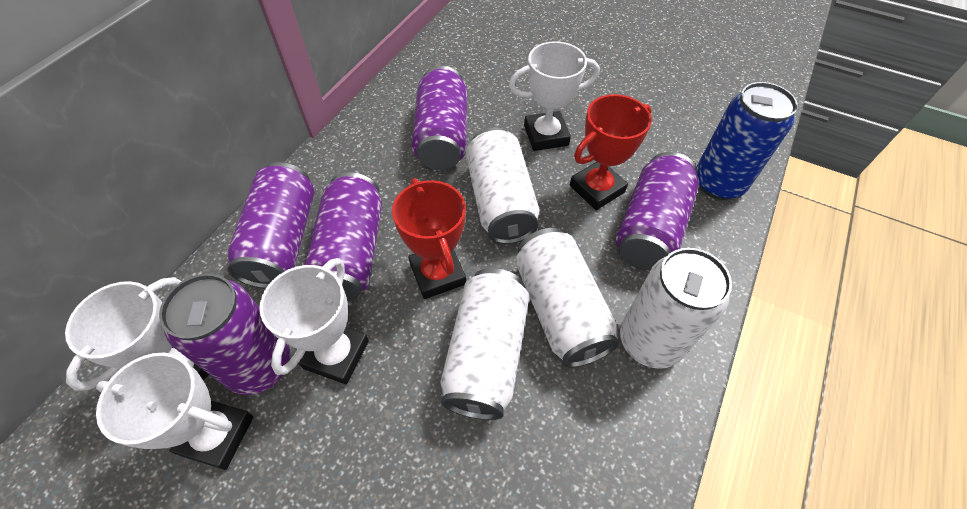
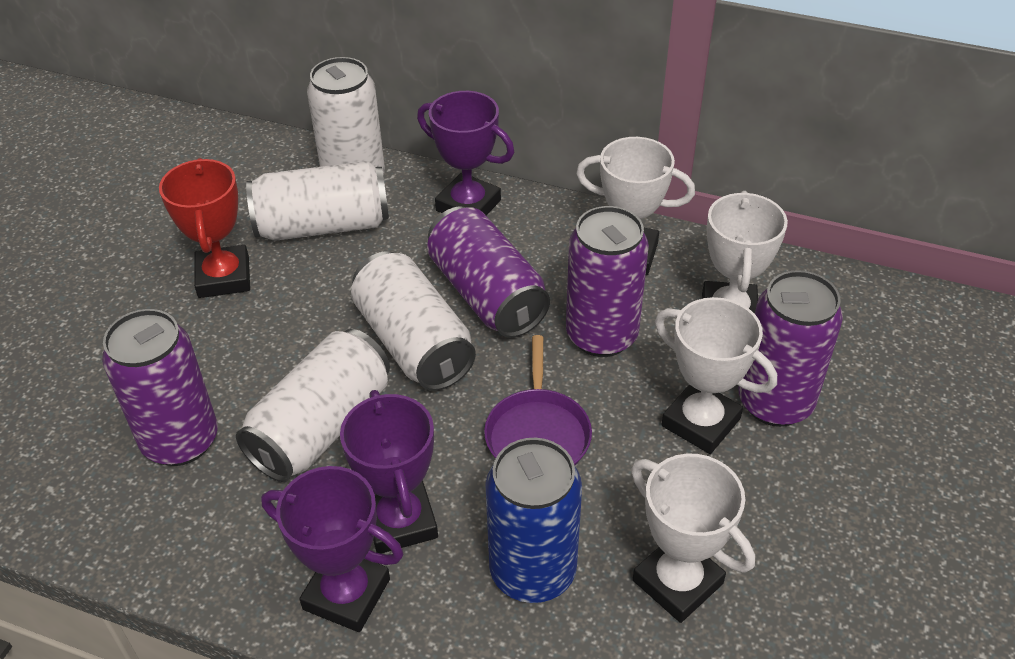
purple can: 5 -> 4
purple pan: 0 -> 1
purple trophy: 0 -> 3
red trophy: 2 -> 1

